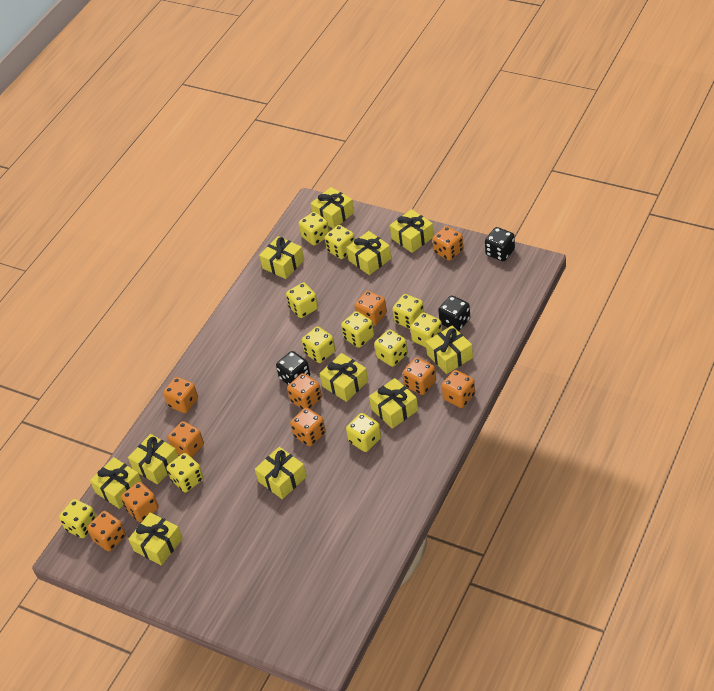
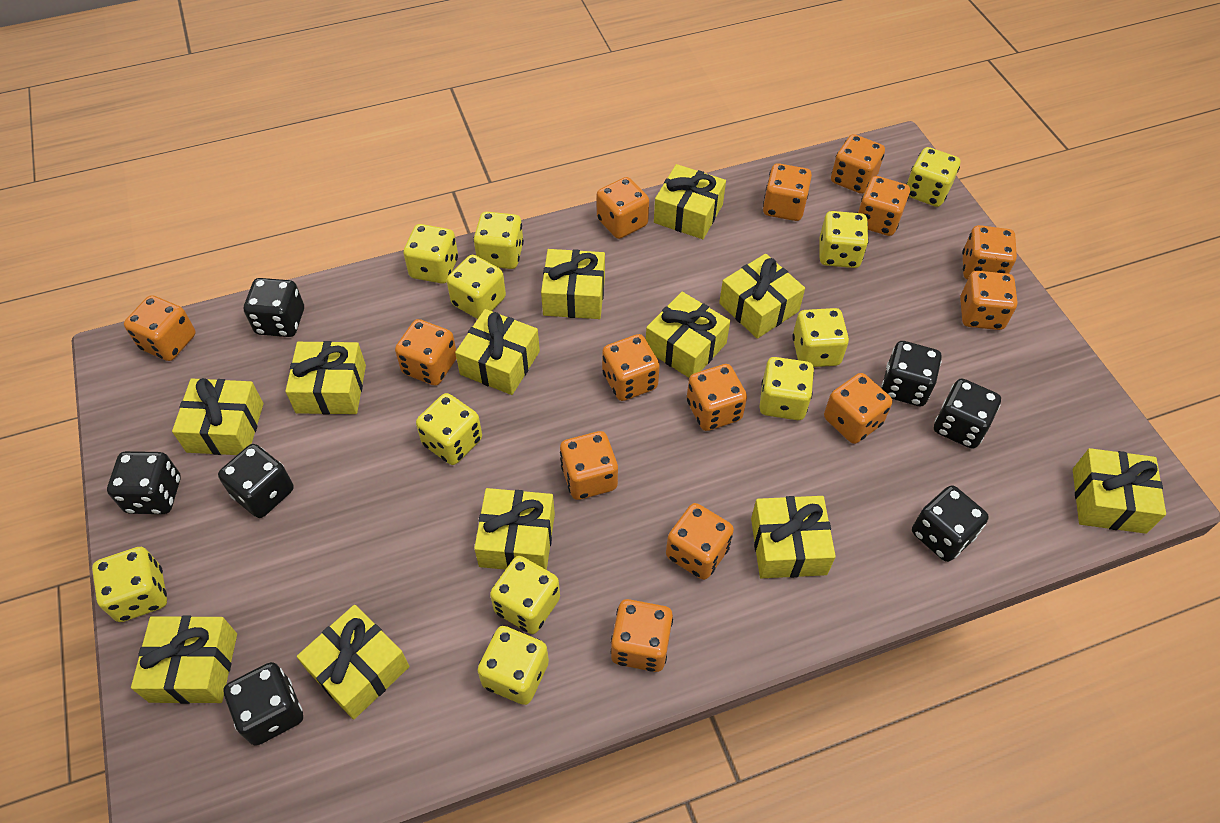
black dice: 3 -> 7
orange dice: 10 -> 14
yellow gift: 11 -> 12

